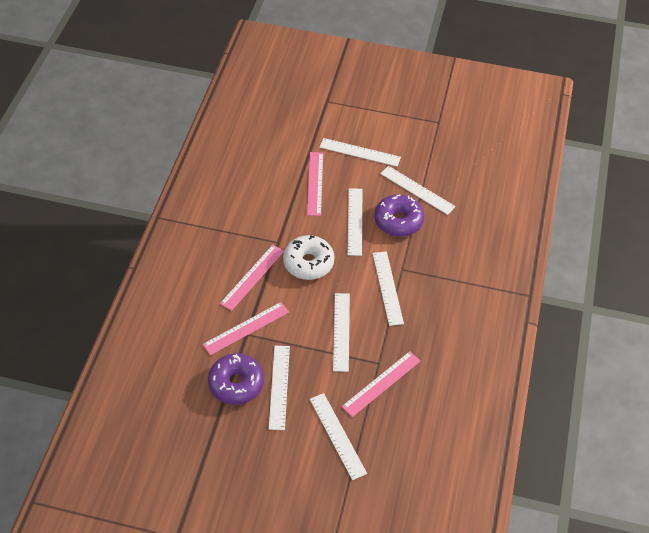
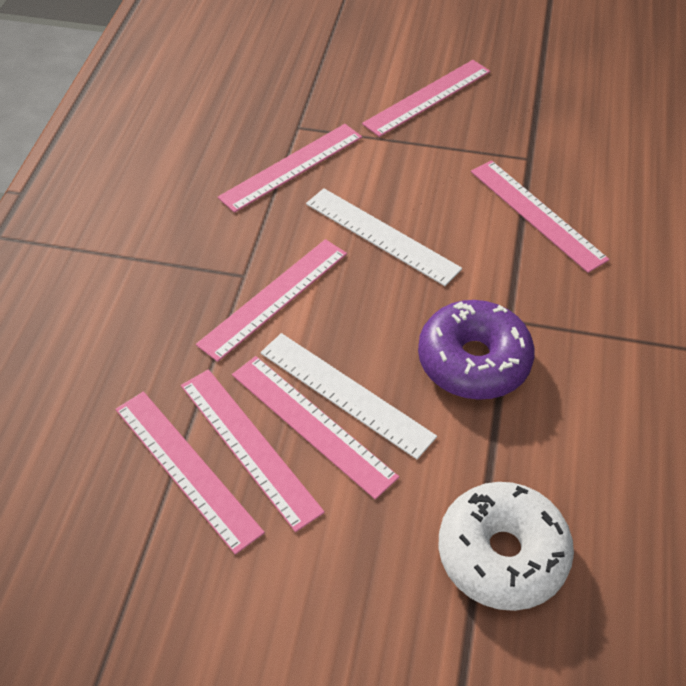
pink ruler: 4 -> 7
purple donut: 2 -> 1
white ruler: 7 -> 2

